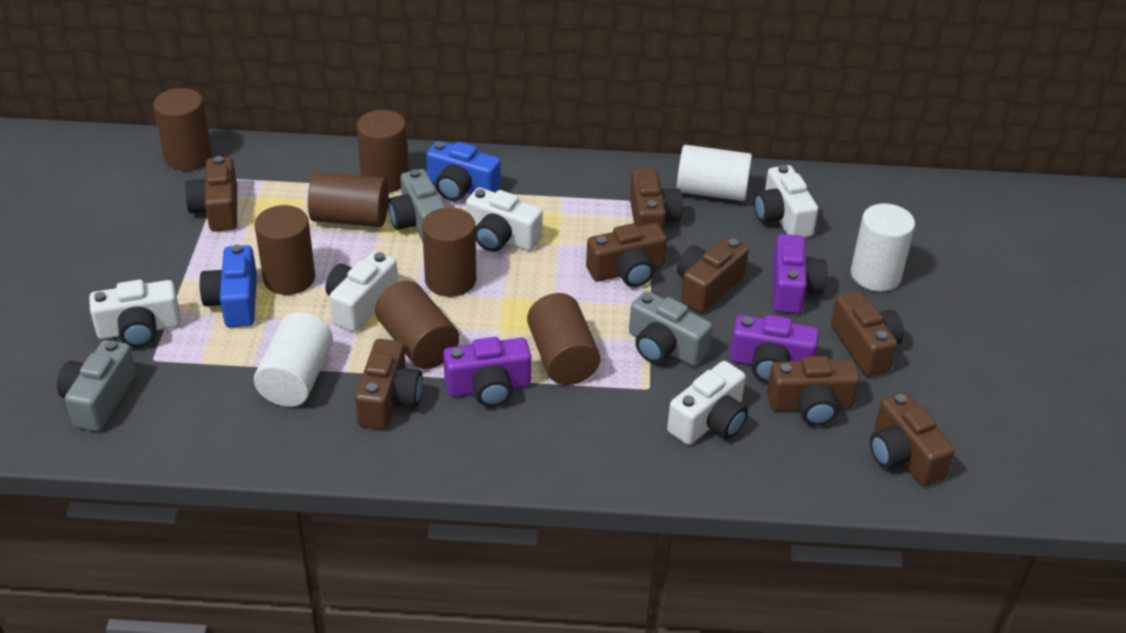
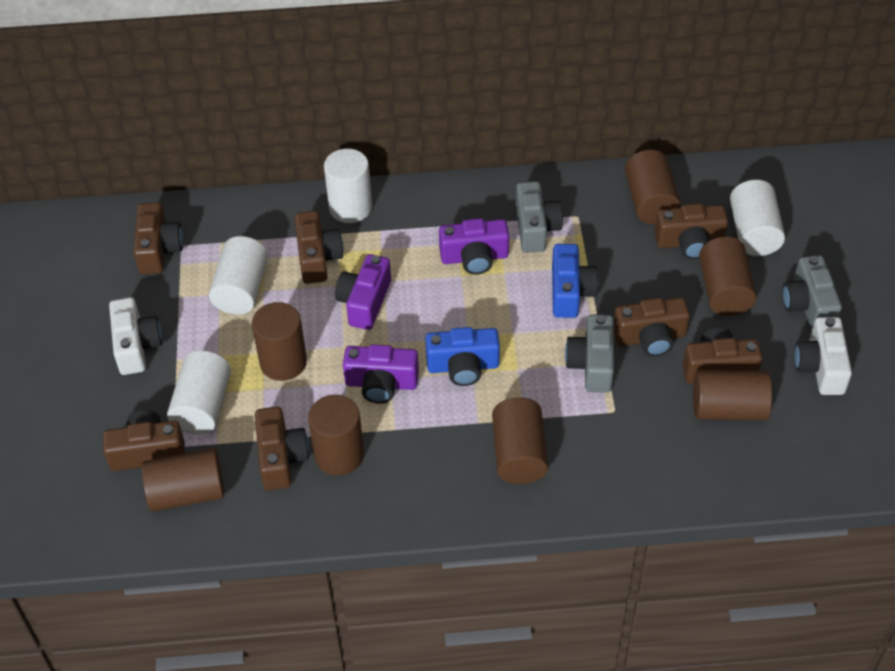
brown camera: 8 -> 7
white camera: 5 -> 2
white cylinder: 3 -> 4

